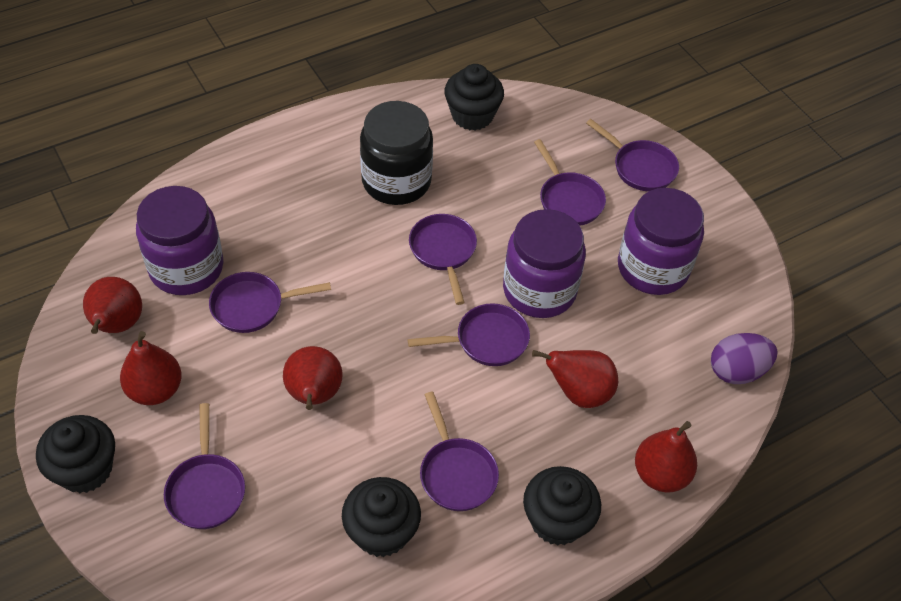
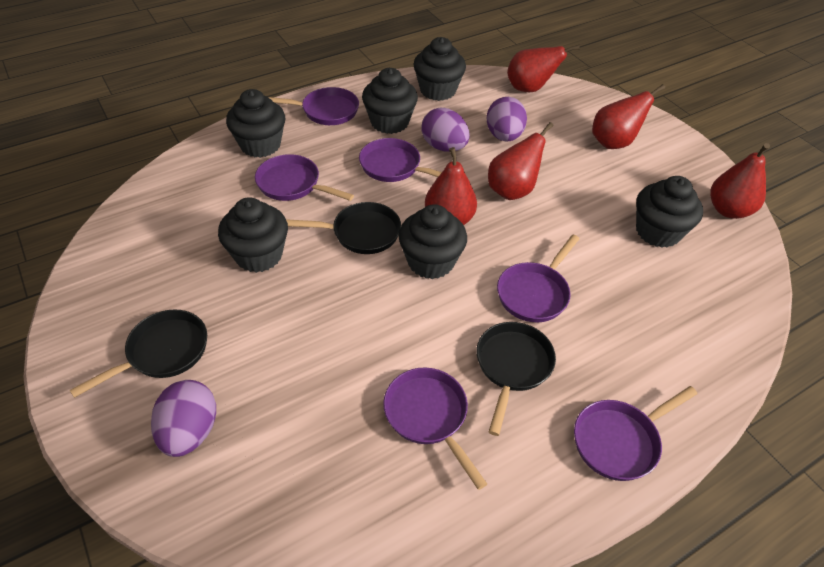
black cupcake: 4 -> 6
black jar: 1 -> 0
black pan: 0 -> 3
purple egg: 1 -> 3
purple jar: 3 -> 0
purple pan: 7 -> 6

